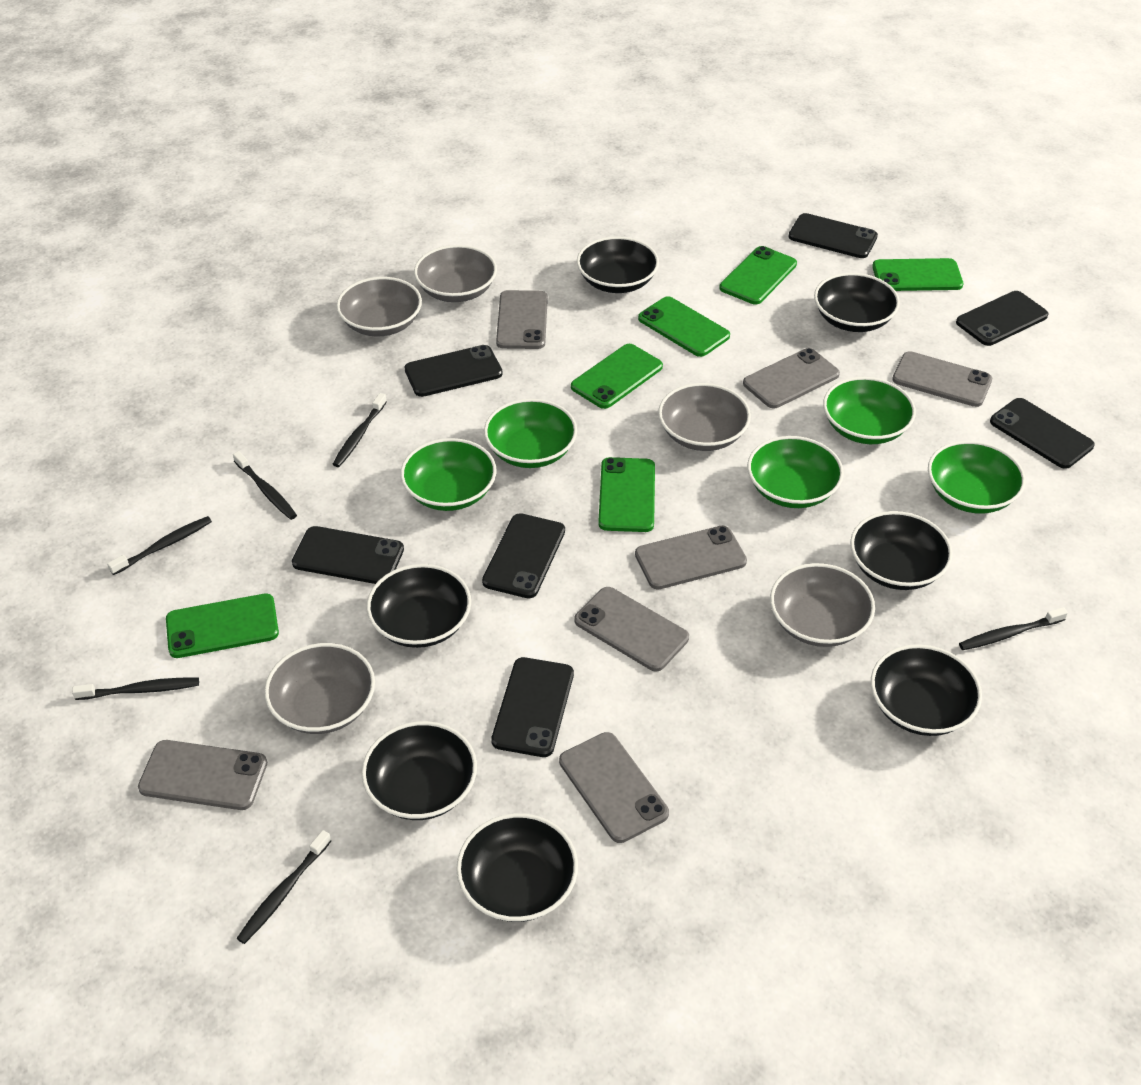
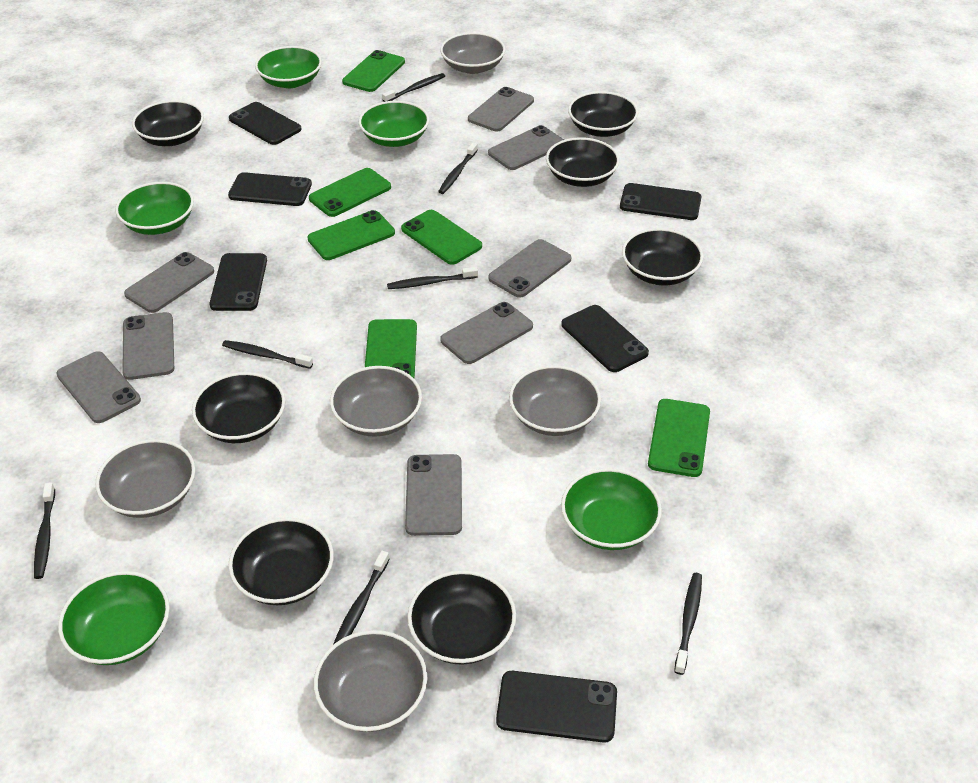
black phone: 7 -> 6
black toothbrush: 6 -> 7
grey phone: 7 -> 8

